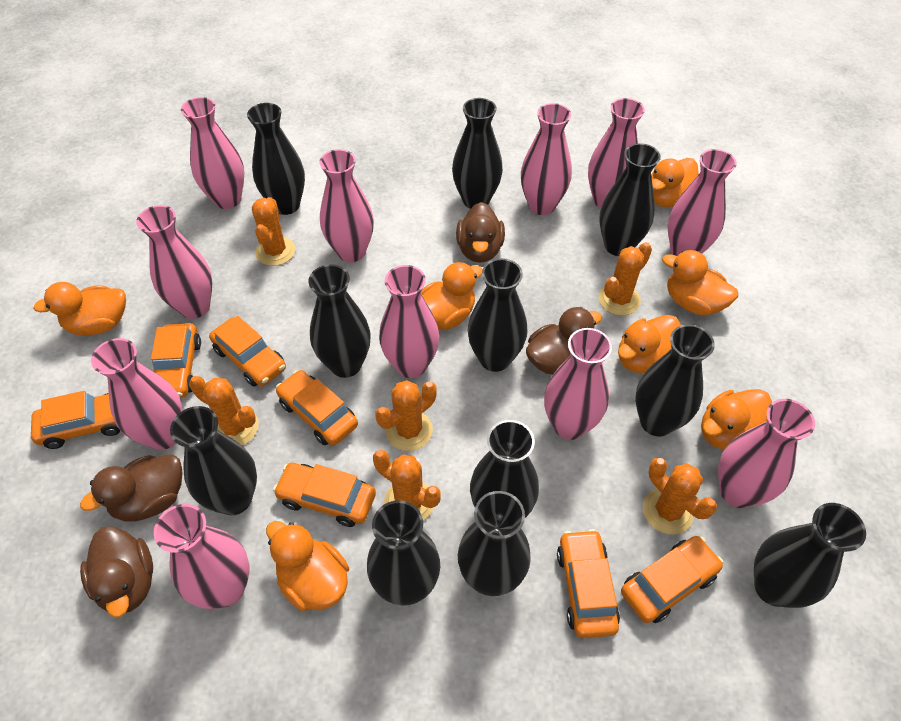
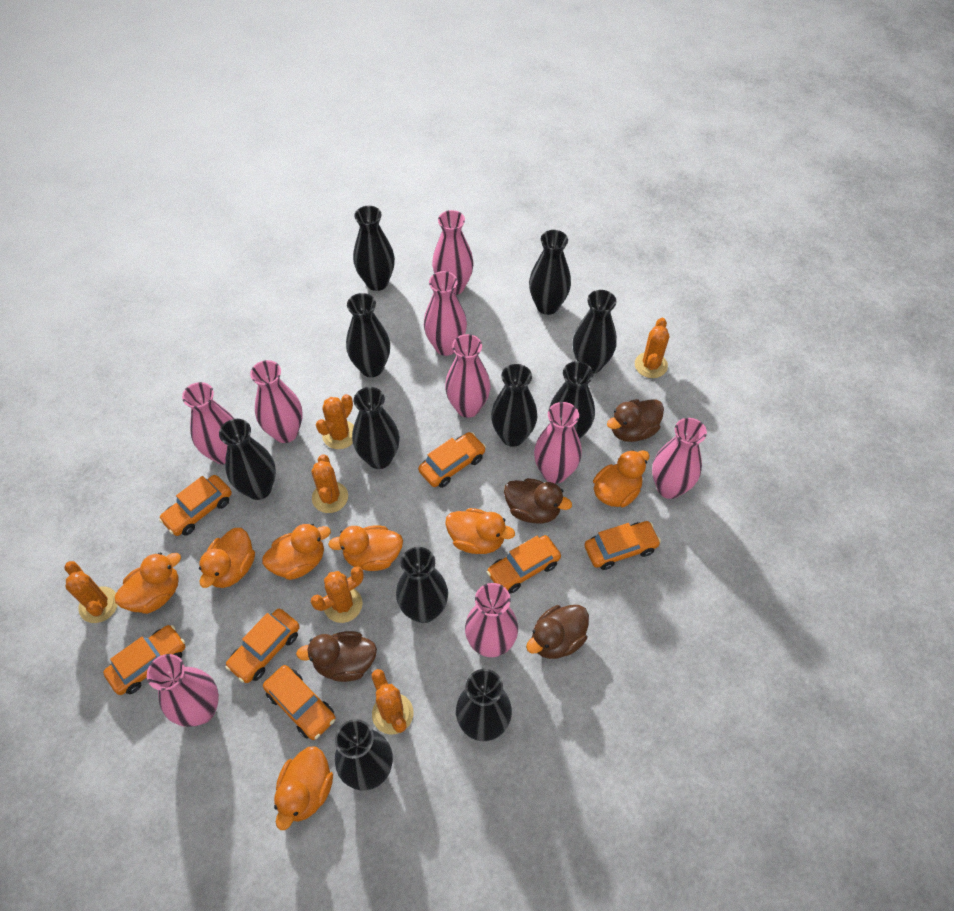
pink vase: 11 -> 9

